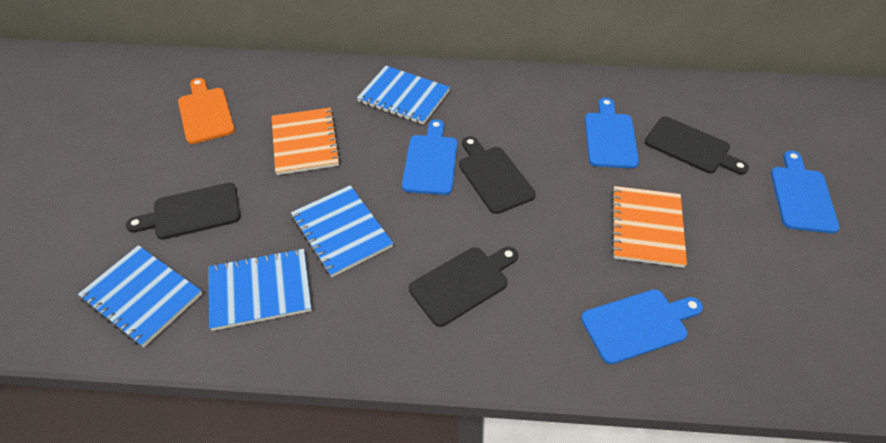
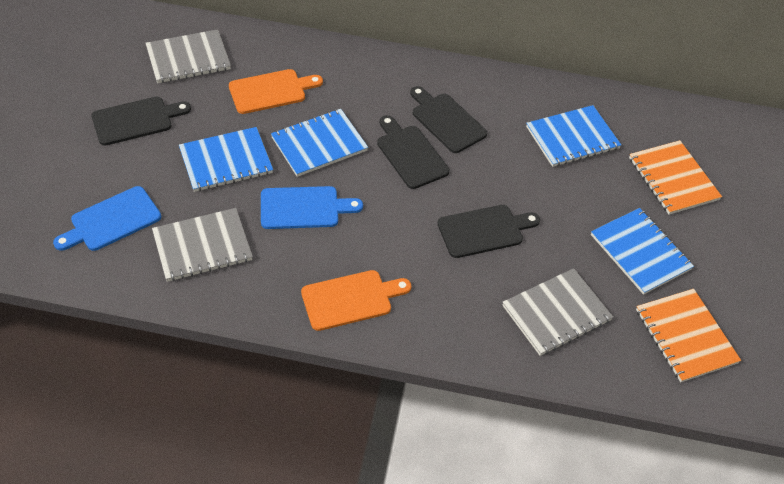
blue cutting board: 4 -> 2
grey notebook: 0 -> 3
orange cutting board: 1 -> 2

